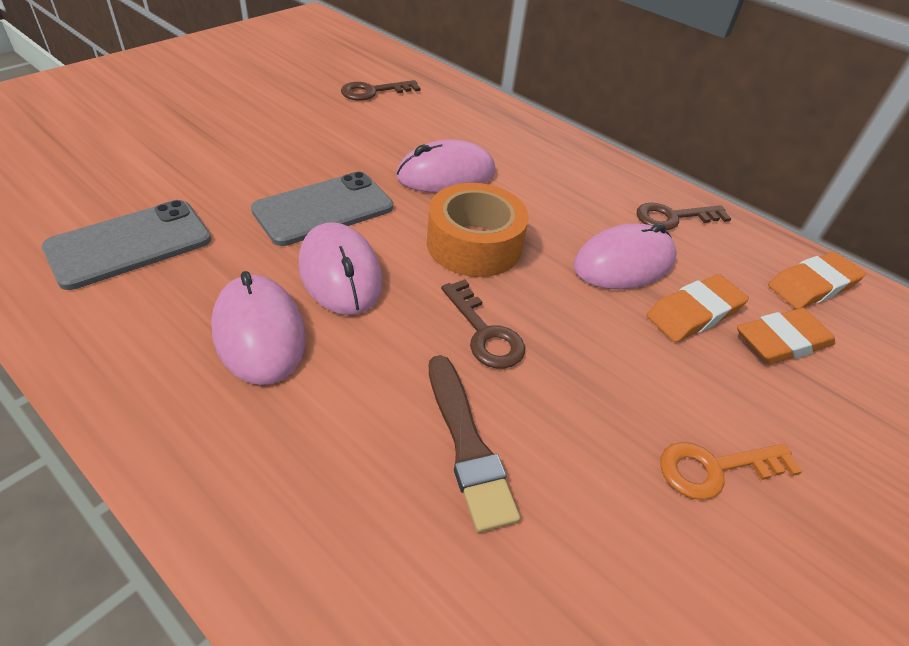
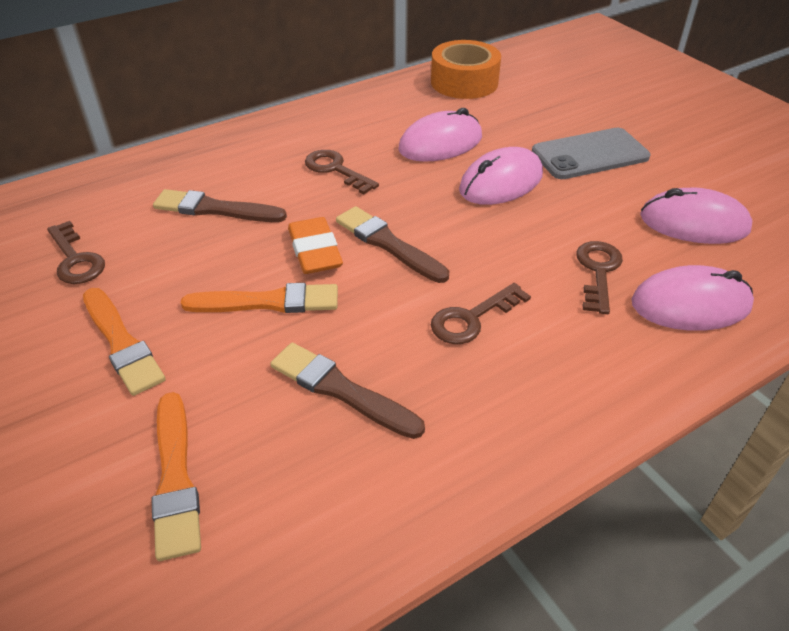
brown brush: 1 -> 3
brown key: 3 -> 4
grey phone: 2 -> 1
orange brush: 0 -> 3
orange eraser: 3 -> 1
orange key: 1 -> 0

